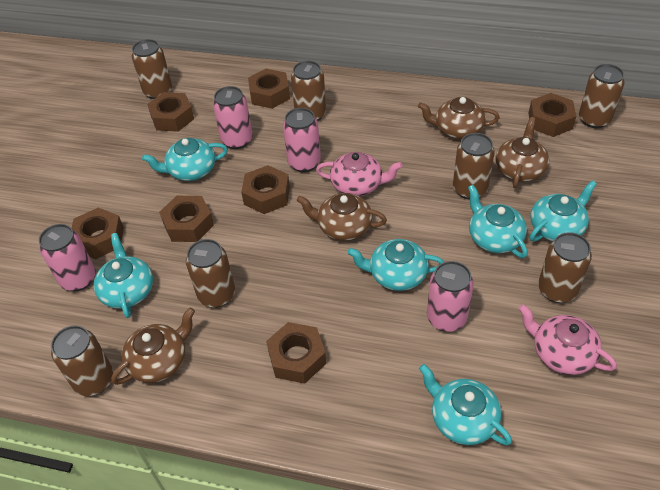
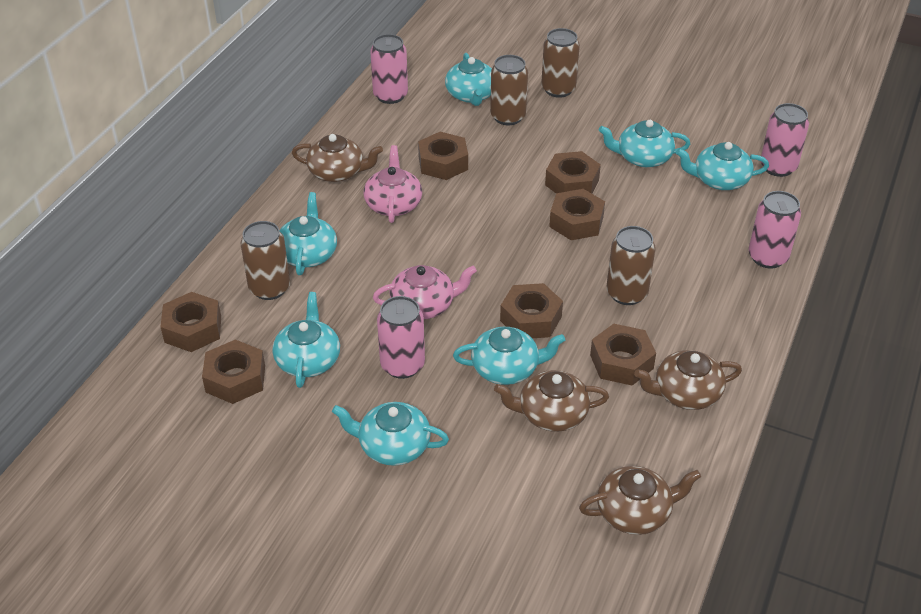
brown can: 7 -> 4
turquoise teapot: 6 -> 7

